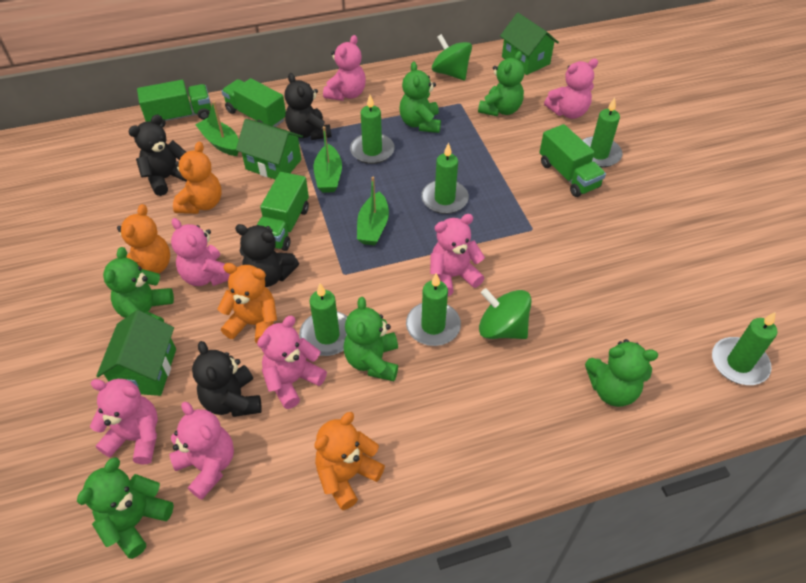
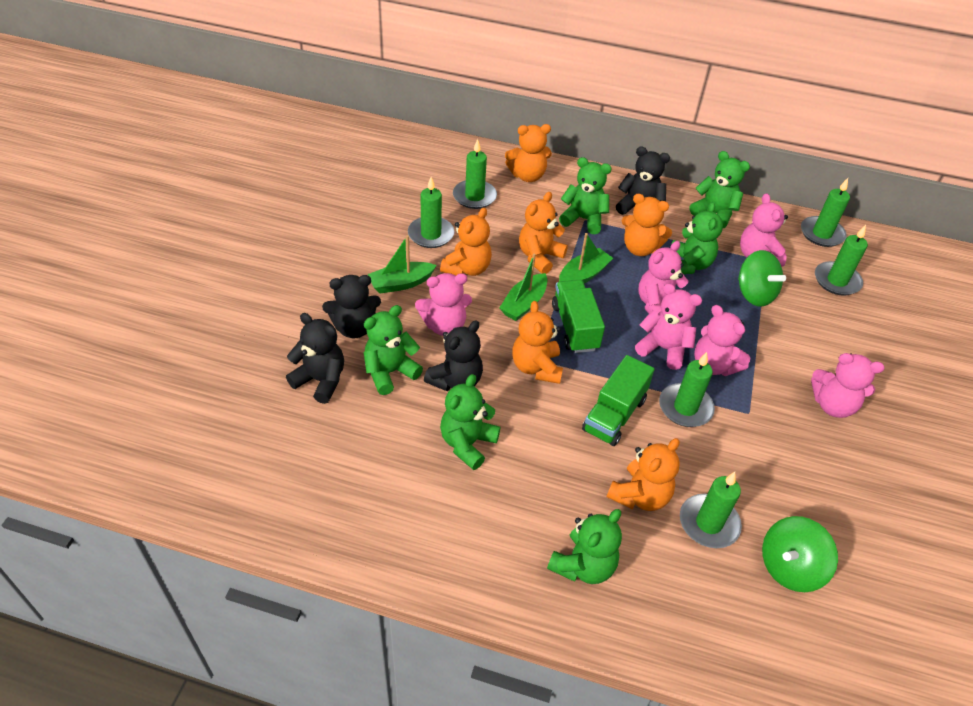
green house: 3 -> 0
green truck: 4 -> 2
orange teddy bear: 4 -> 6
pink teddy bear: 7 -> 6

